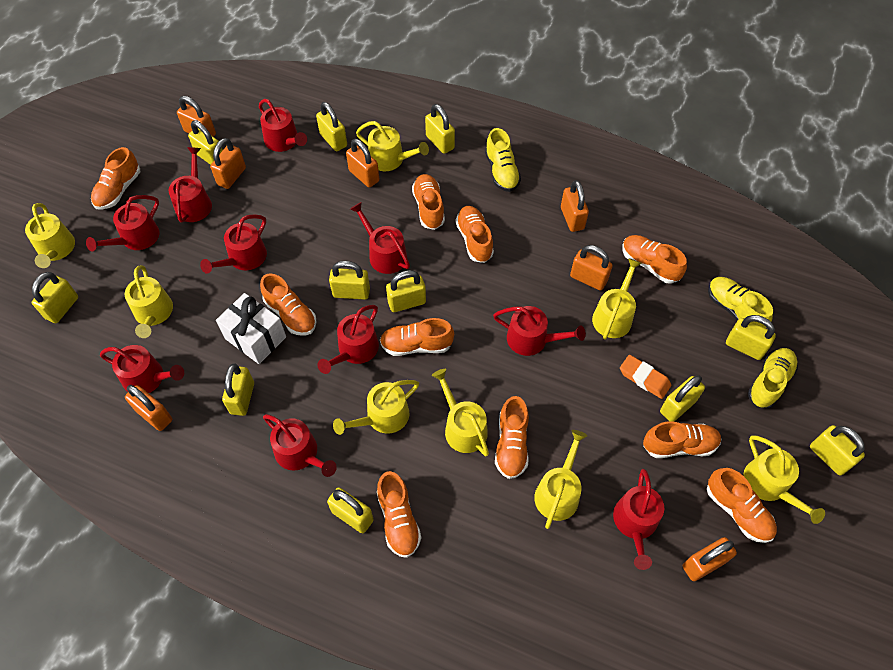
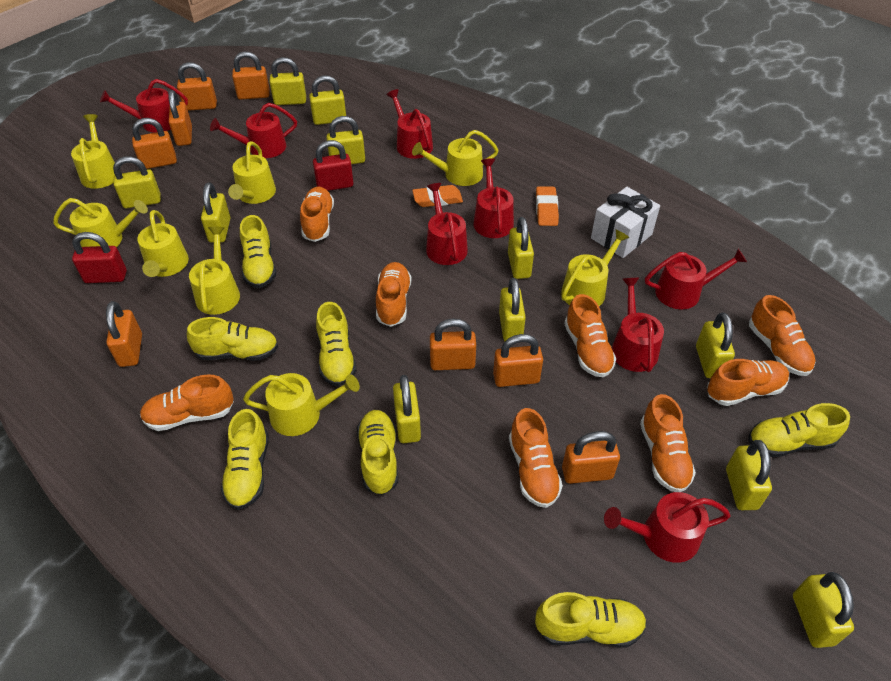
orange eraser: 1 -> 2
orange padlock: 7 -> 8
orange shoe: 10 -> 8
red padlock: 0 -> 2
red watering can: 10 -> 8
yellow shoe: 3 -> 7

